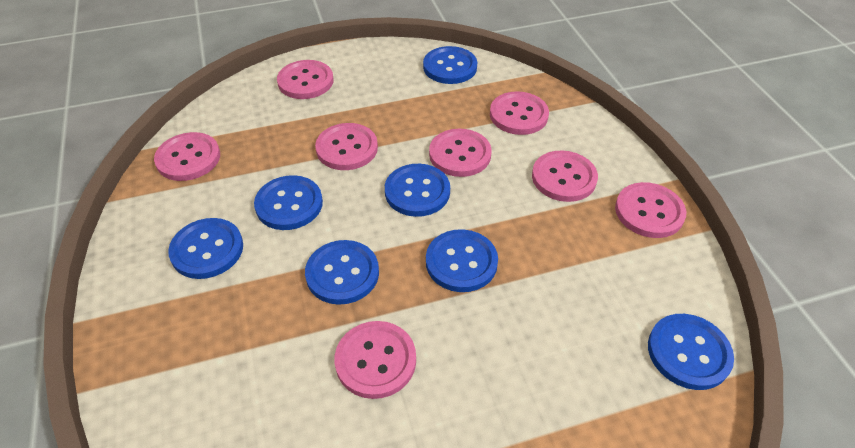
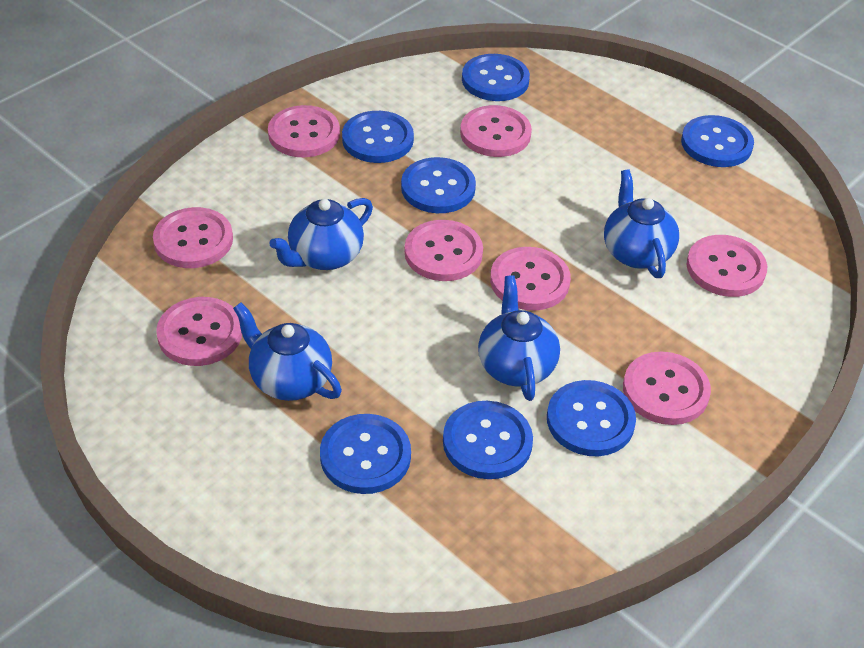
blue teapot: 0 -> 4

